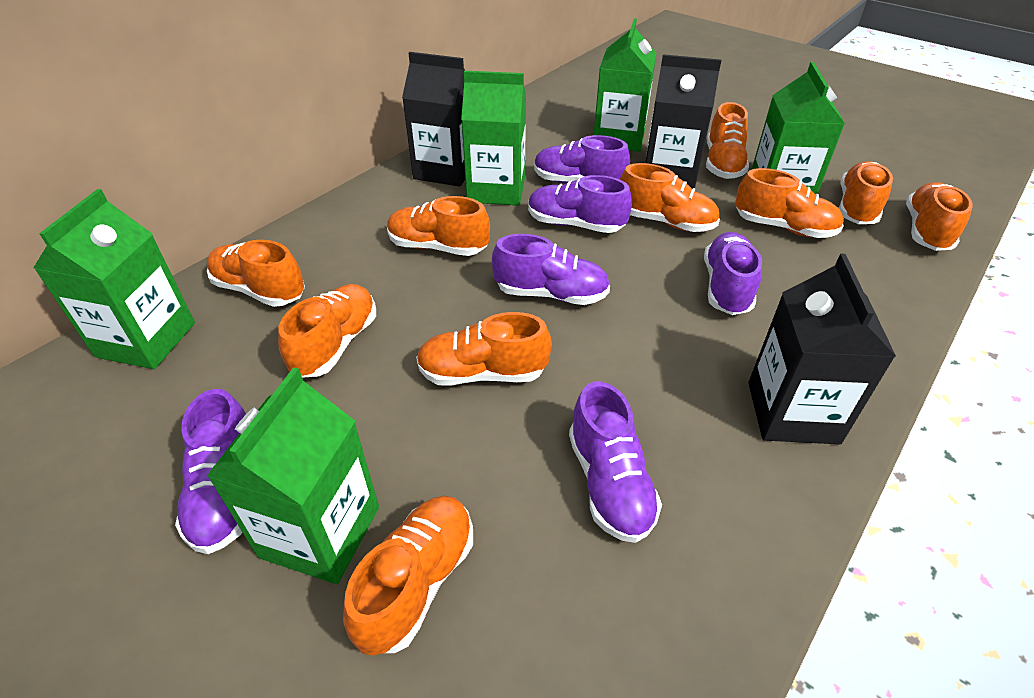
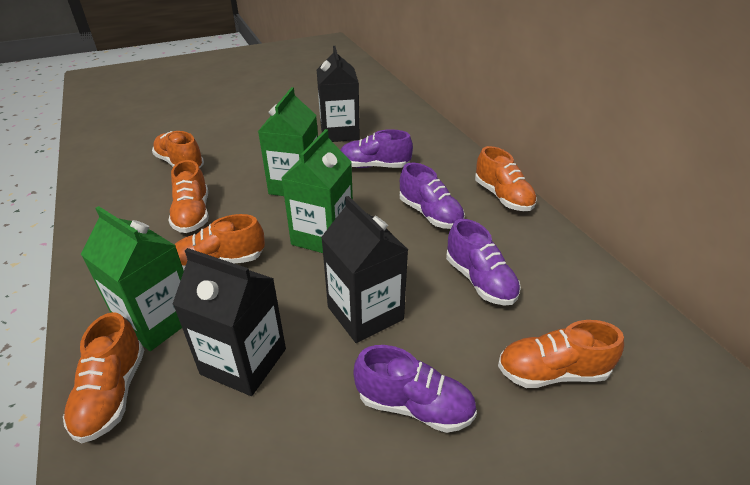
green carton: 5 -> 3
orange shoe: 10 -> 6
purple shoe: 6 -> 4

